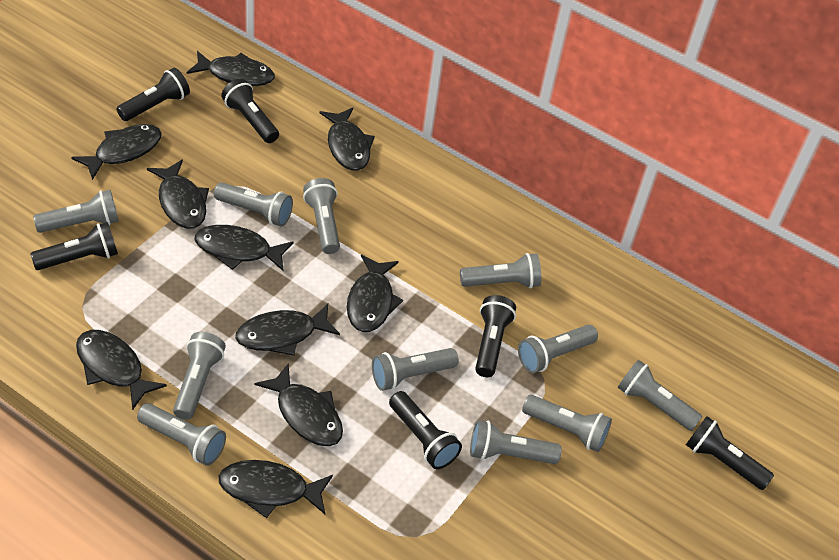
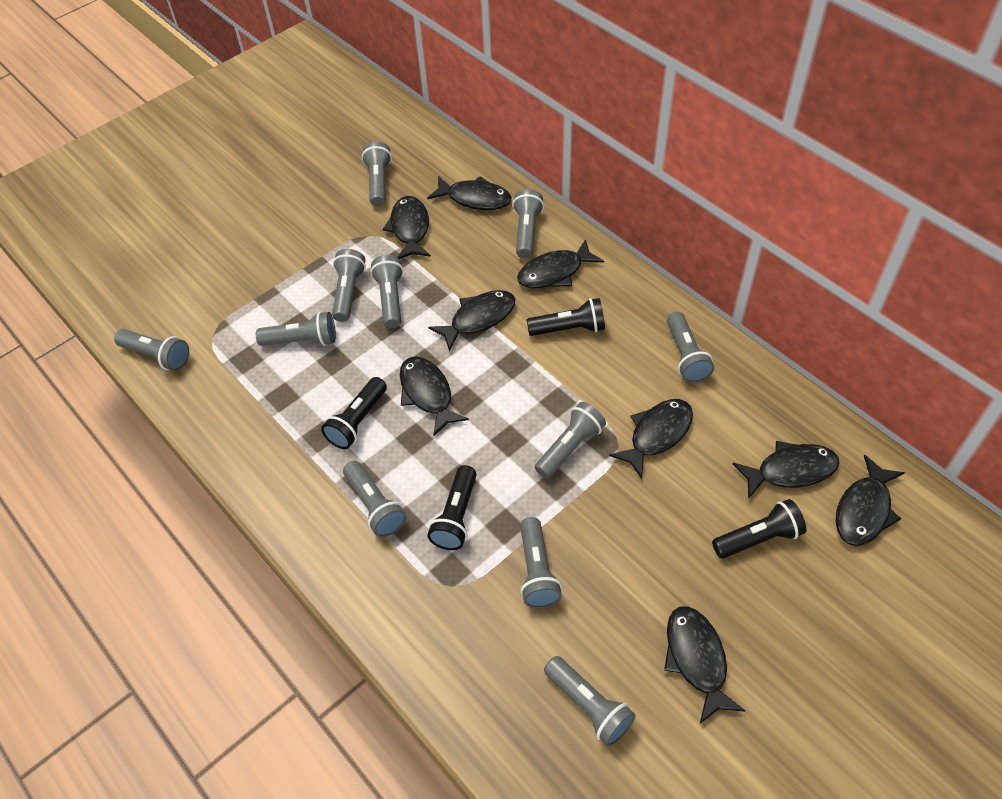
black fish: 10 -> 9
black flashlight: 6 -> 4

